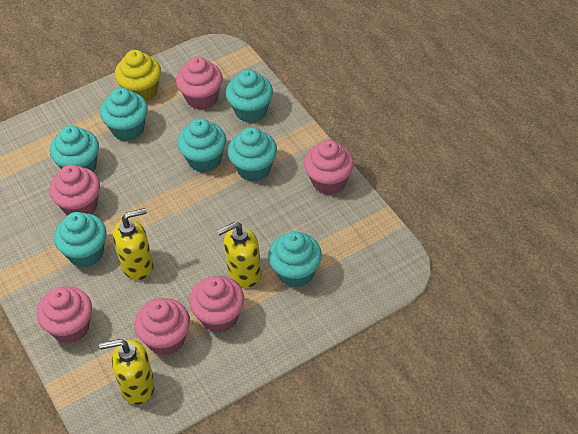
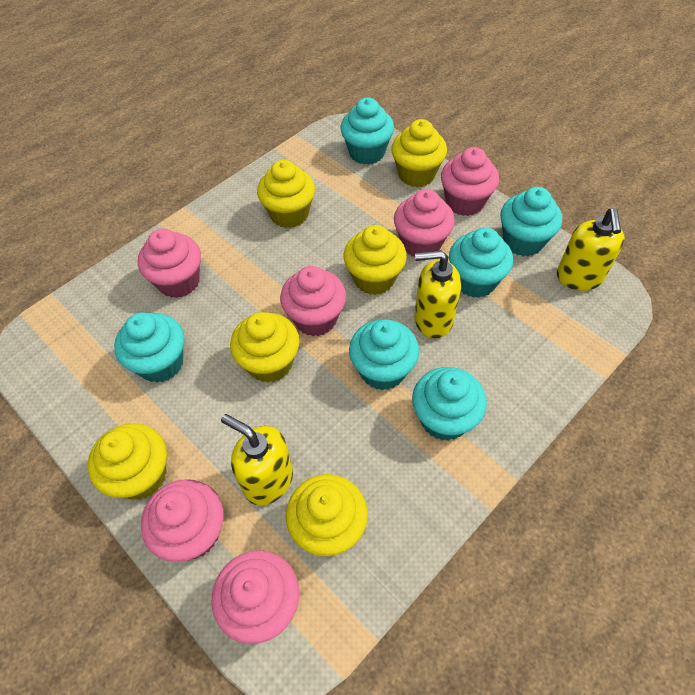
turquoise cupcake: 7 -> 6
yellow cupcake: 1 -> 6

